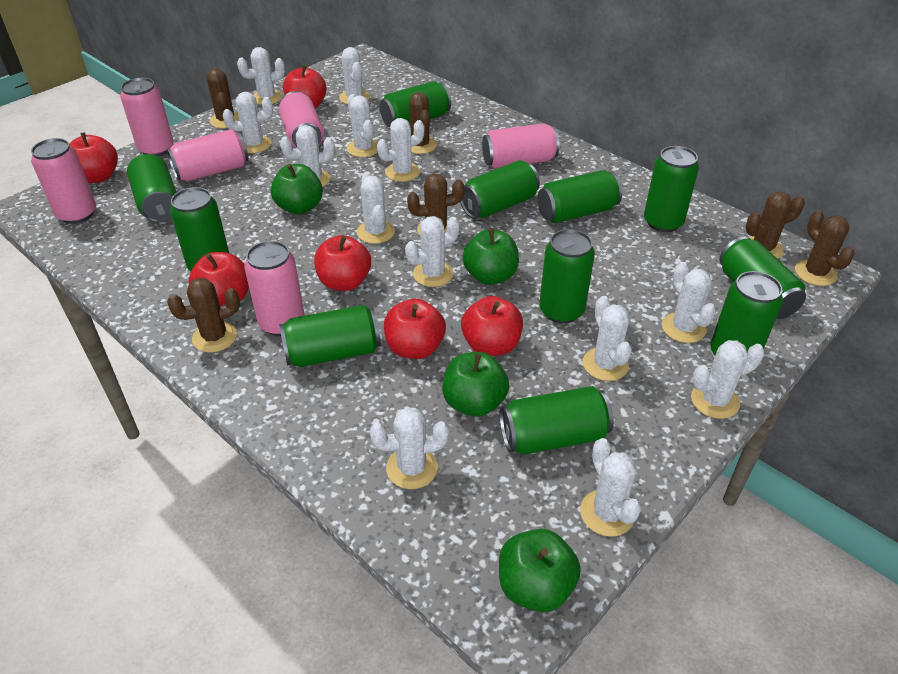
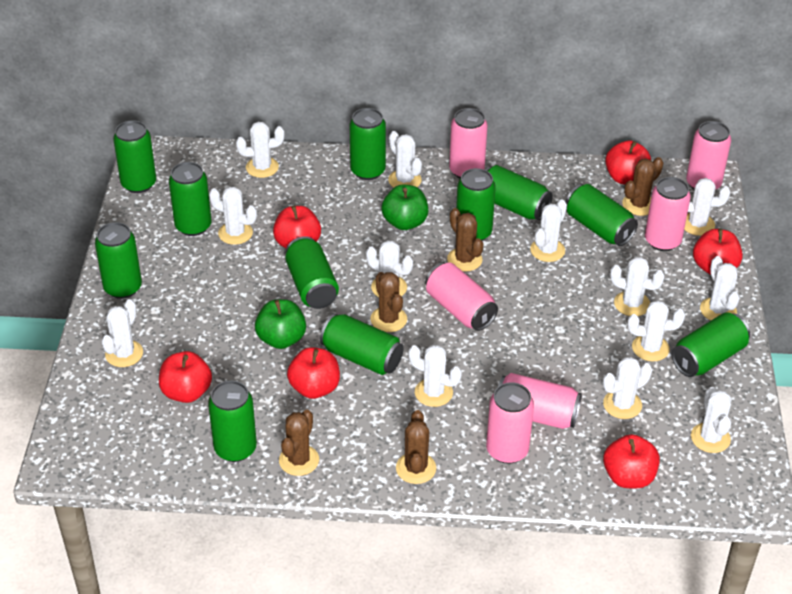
brown cactus: 6 -> 5
green apple: 4 -> 2

